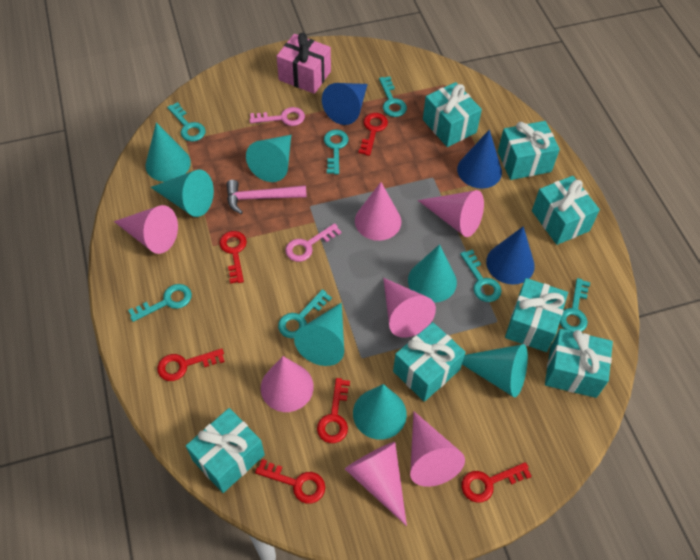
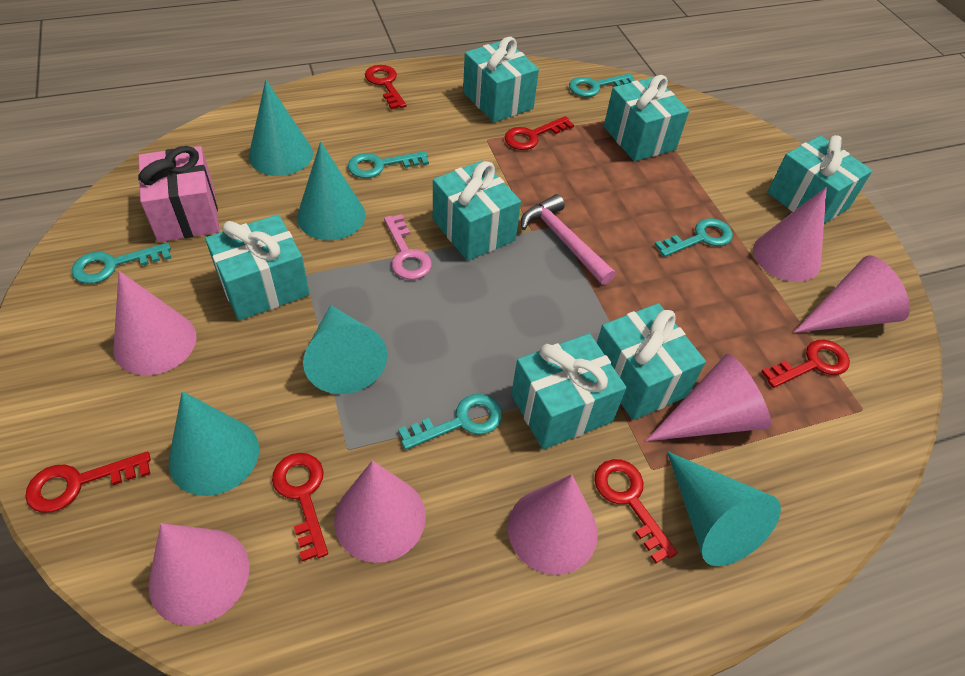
blue cone: 3 -> 0
pink key: 2 -> 1
turquoise cone: 7 -> 5
turquoise key: 7 -> 5

